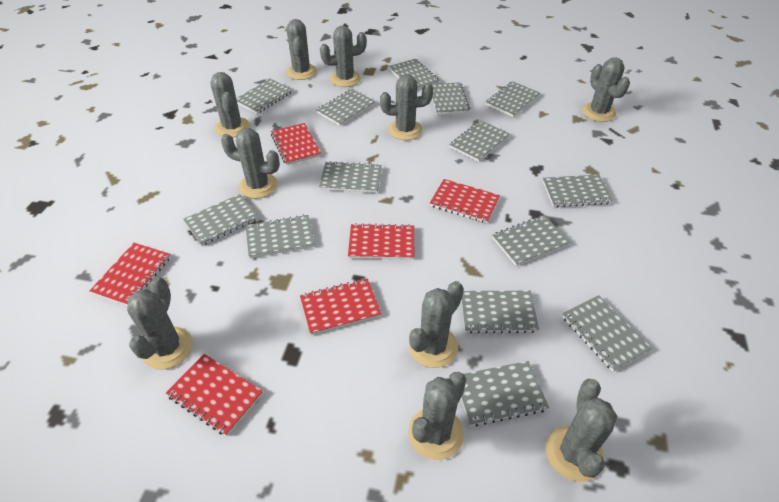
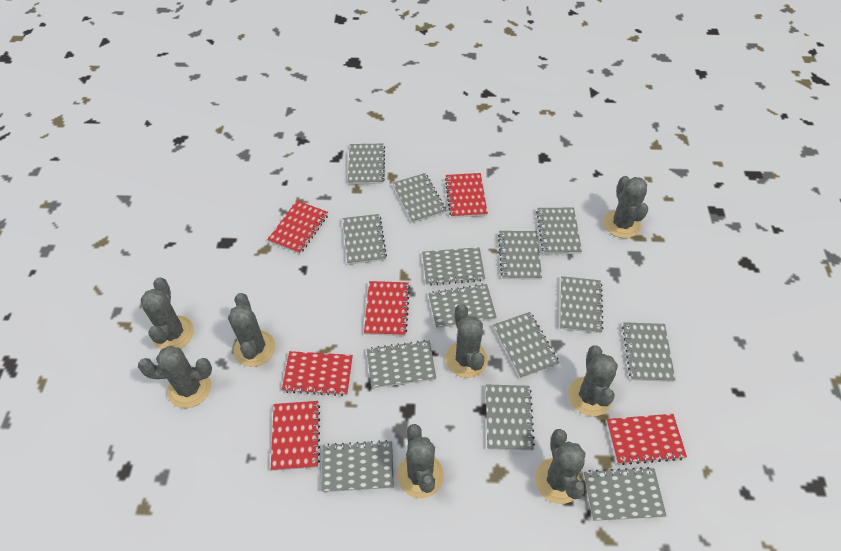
grey cactus: 10 -> 8

